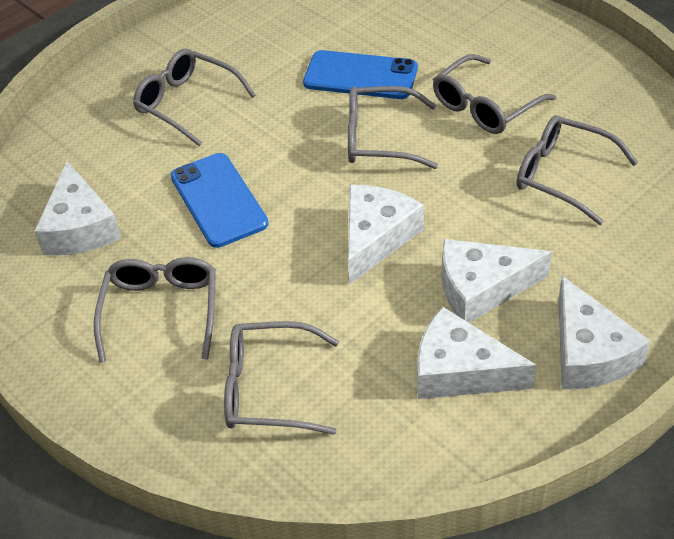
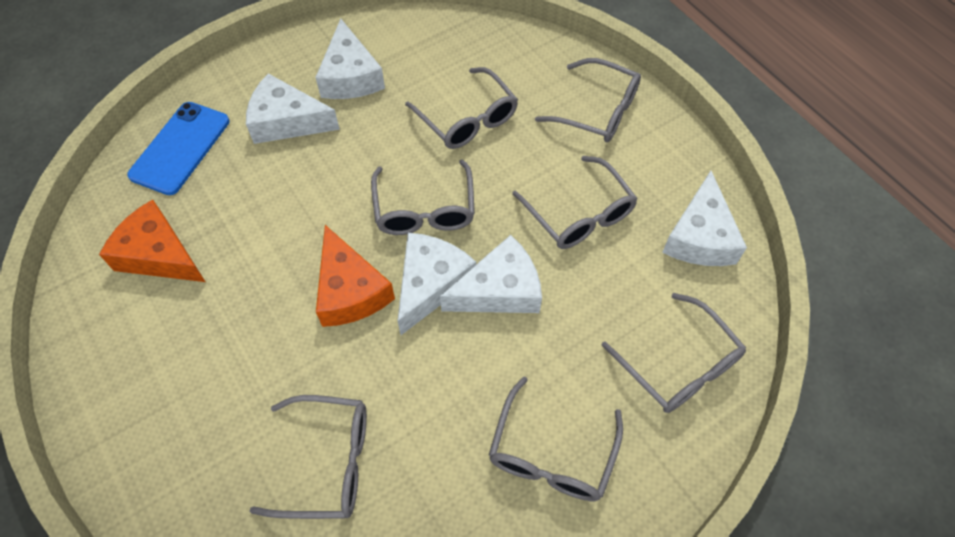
blue phone: 2 -> 1
grey glasses: 6 -> 7
orange cheese: 0 -> 2

